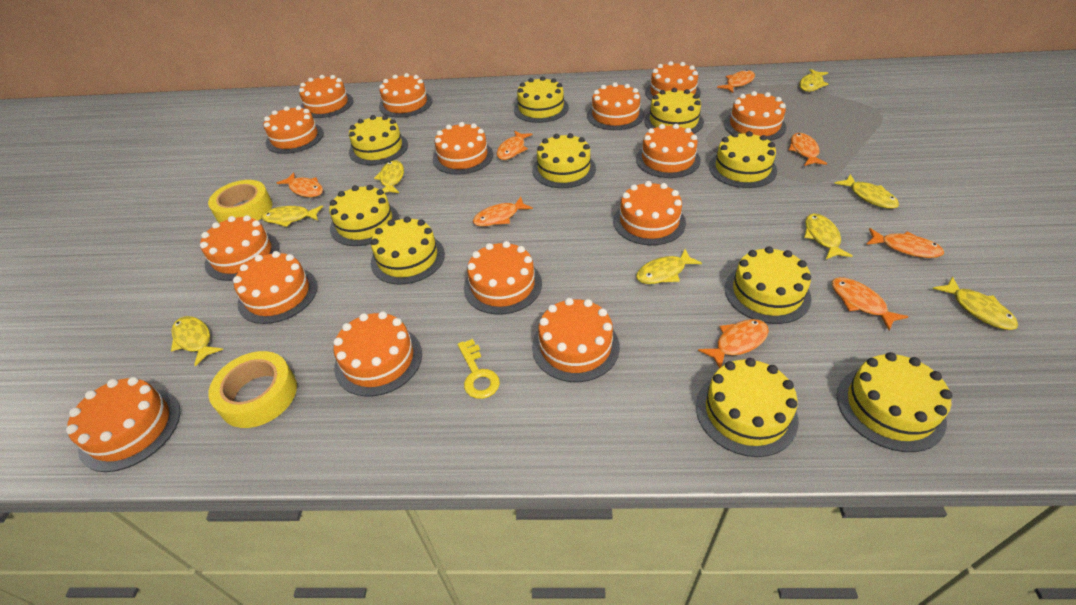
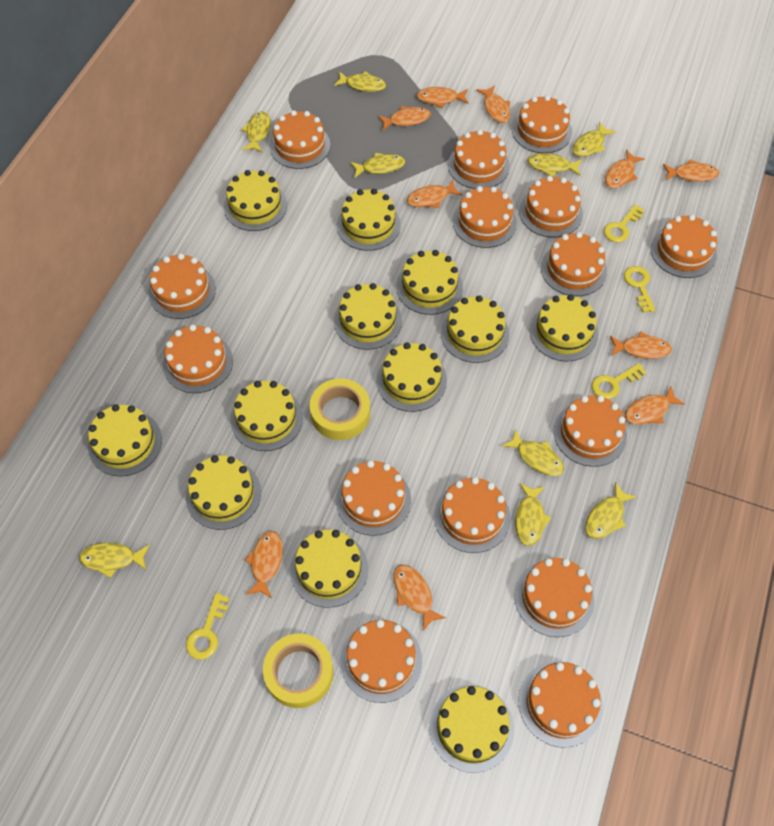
orange fish: 8 -> 10
yellow cake: 10 -> 12
yellow fish: 8 -> 9
yellow key: 1 -> 4

